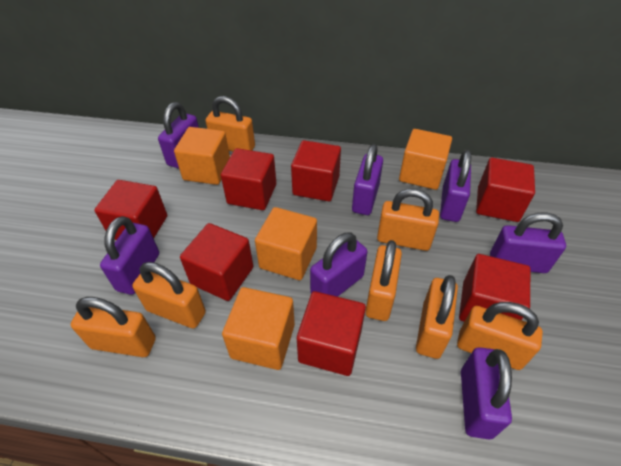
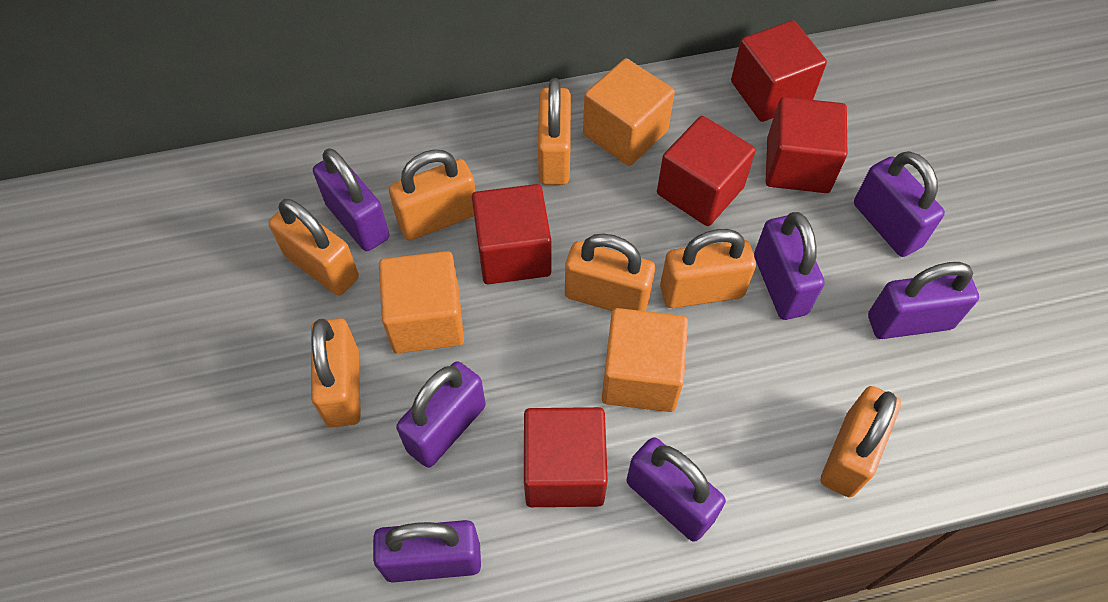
orange cube: 4 -> 3
red cube: 7 -> 5

